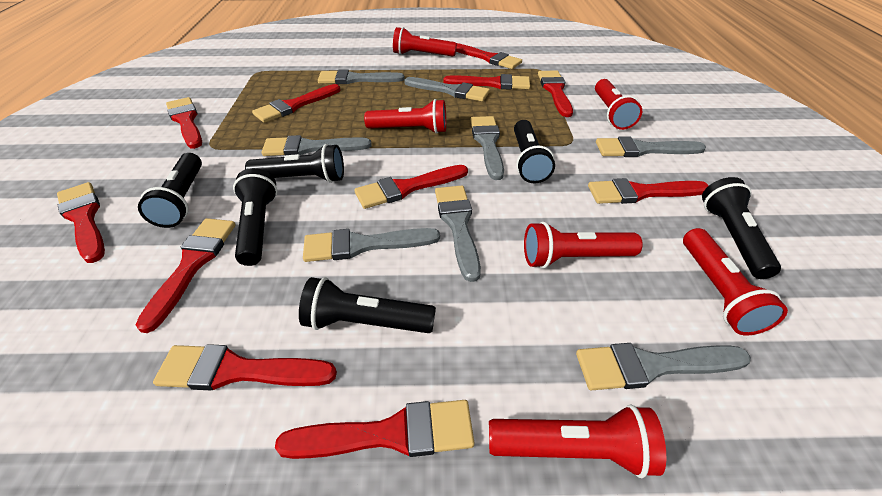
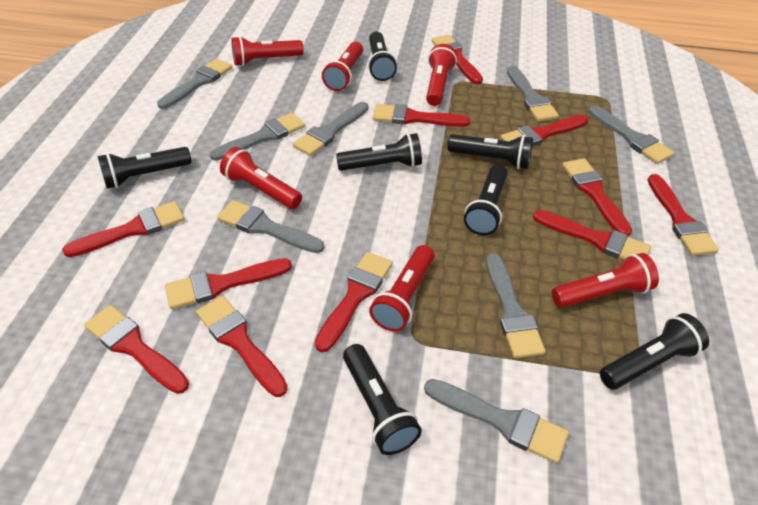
black flashlight: 6 -> 7

